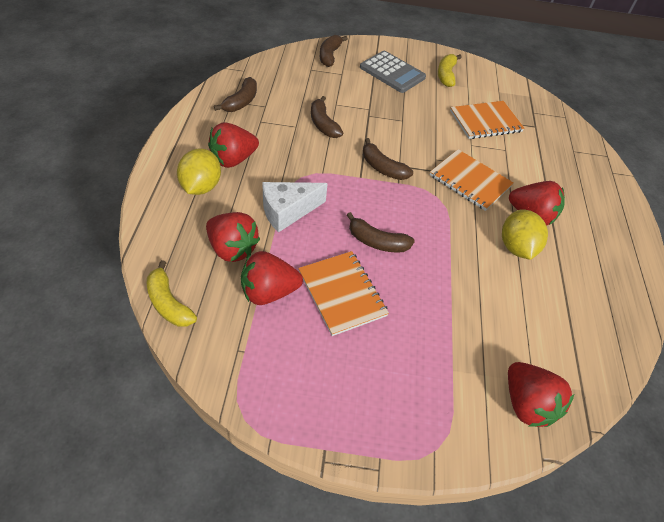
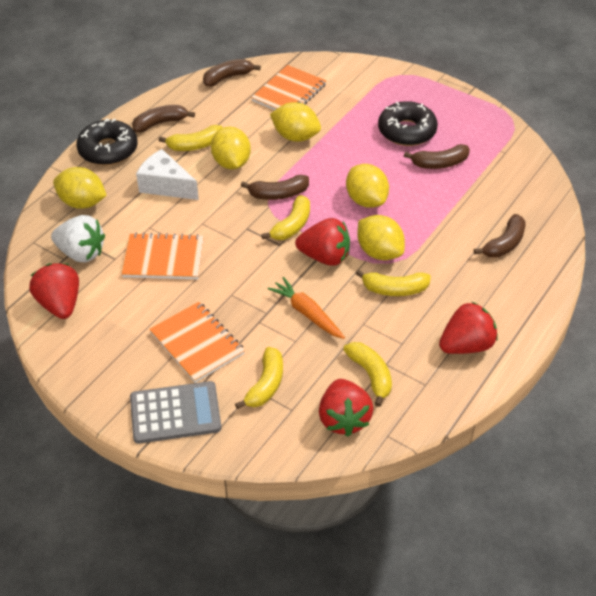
black donut: 0 -> 2
orange carrot: 0 -> 1
red strawberry: 5 -> 4
white strawberry: 0 -> 1
yellow banana: 2 -> 5
yellow lemon: 2 -> 5

